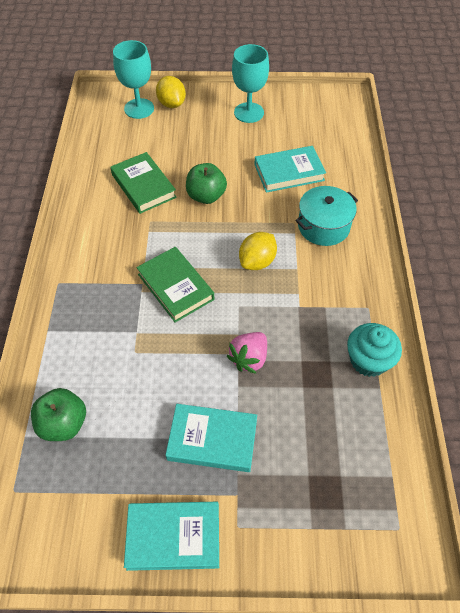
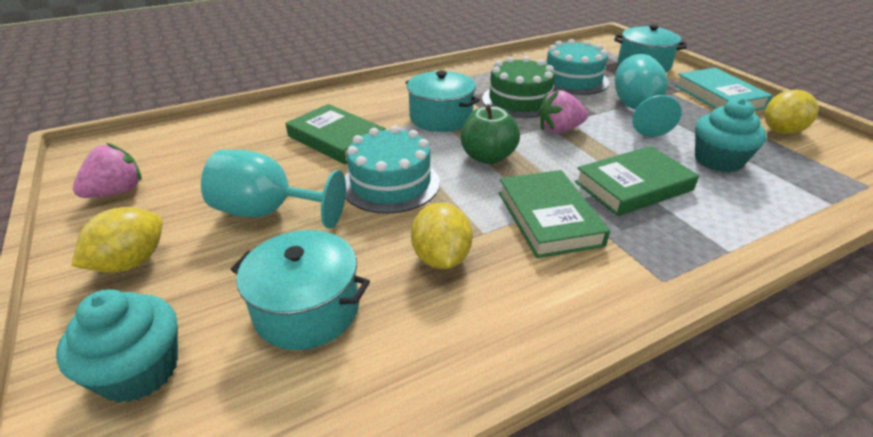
green apple: 2 -> 1
green book: 2 -> 3
green cake: 0 -> 1
pink strawberry: 1 -> 2
turquoise book: 3 -> 1
turquoise cake: 0 -> 2
turquoise cupcake: 1 -> 2
turquoise pot: 1 -> 3
yellow lemon: 2 -> 3

